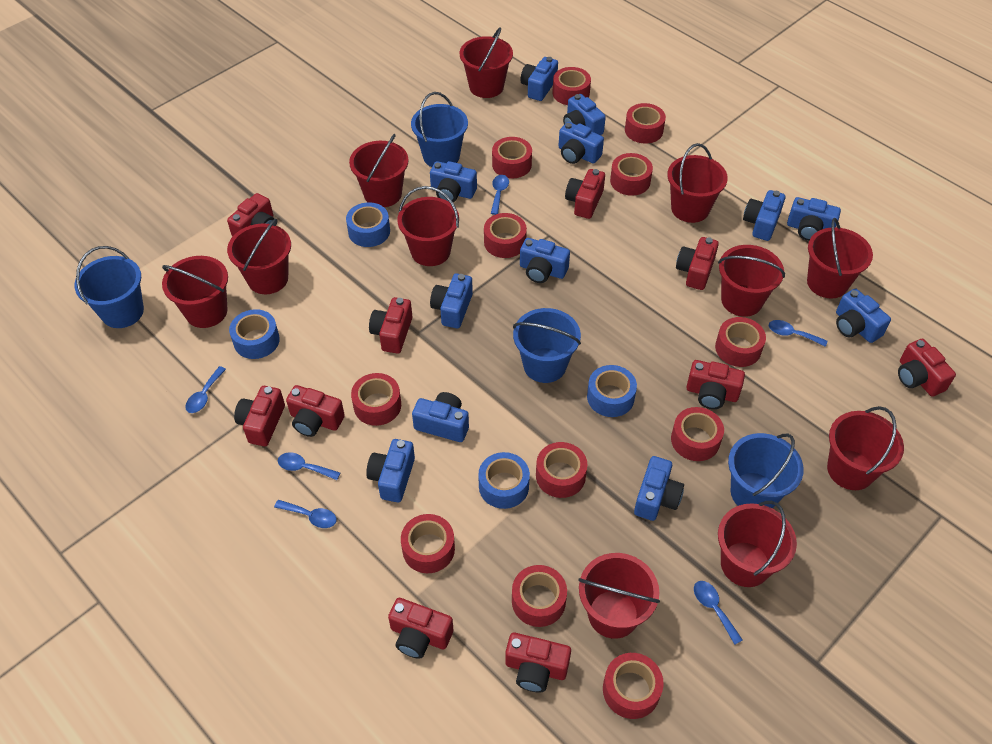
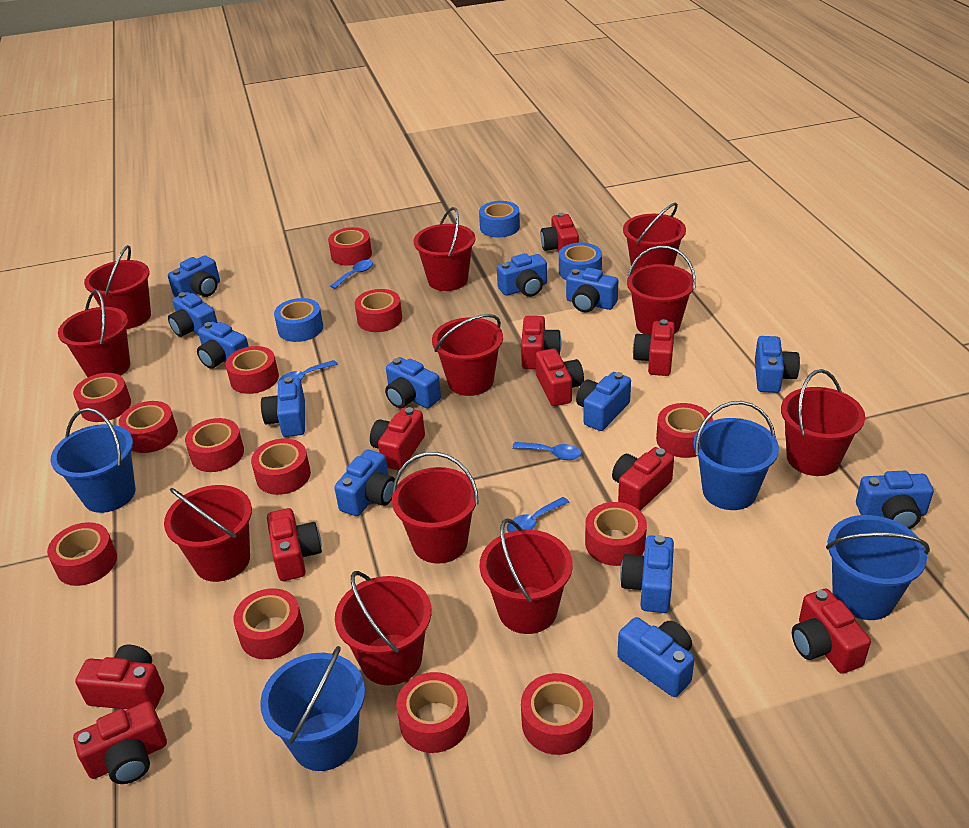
blue camera: 12 -> 13
blue spoon: 6 -> 4
blue tape: 4 -> 3
red tape: 12 -> 13

